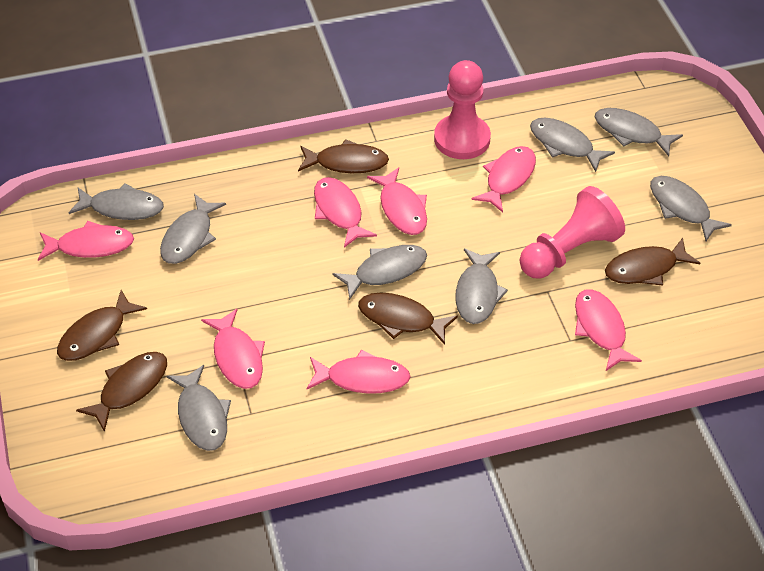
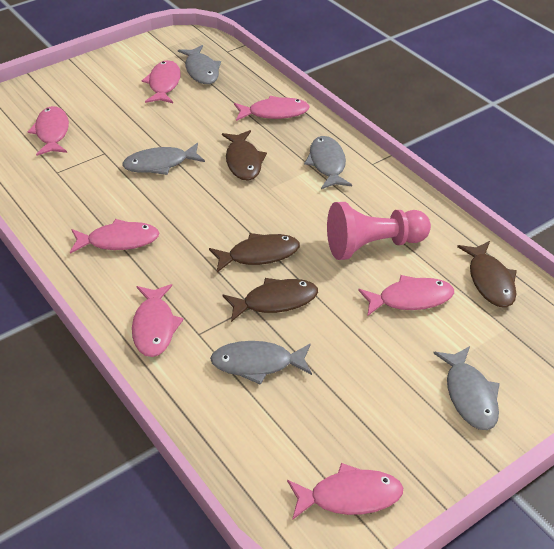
brown fish: 5 -> 4
grey fish: 8 -> 5
pink pawn: 2 -> 1

